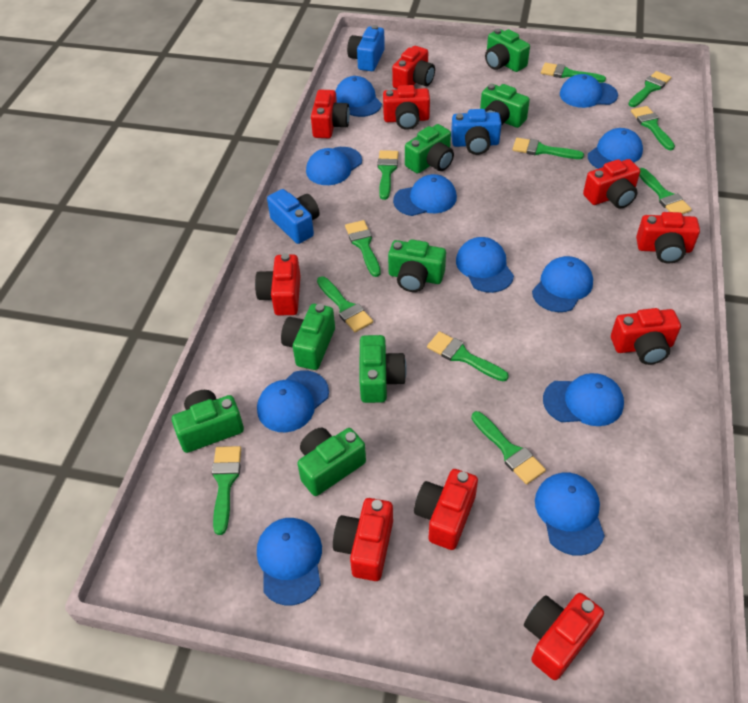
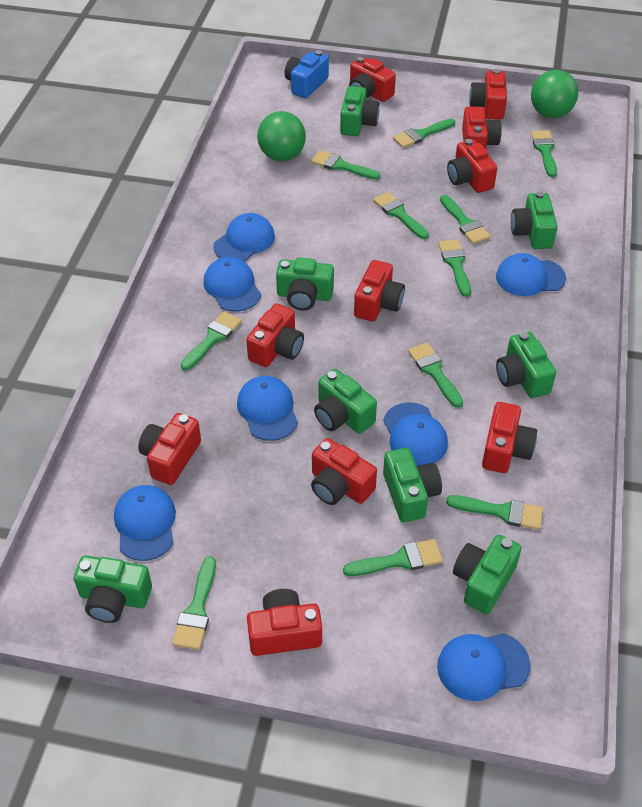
blue camera: 3 -> 1
blue cap: 11 -> 7
green ball: 0 -> 2

